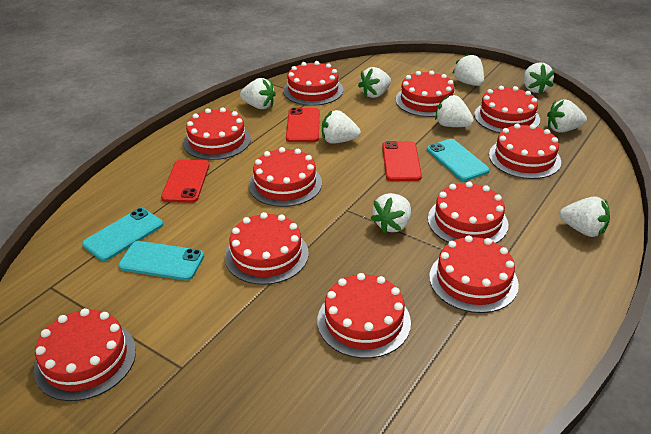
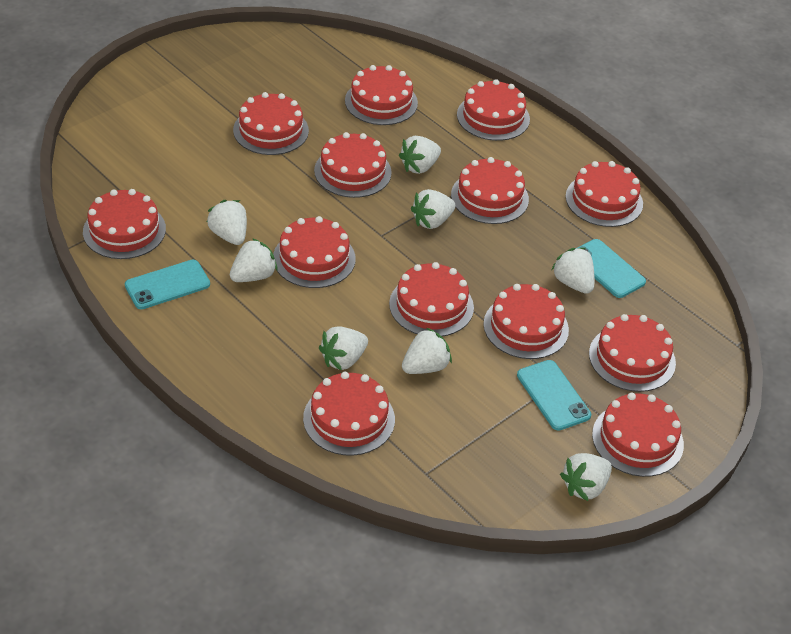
red cake: 11 -> 13
red phone: 3 -> 0
white strawberry: 9 -> 8

